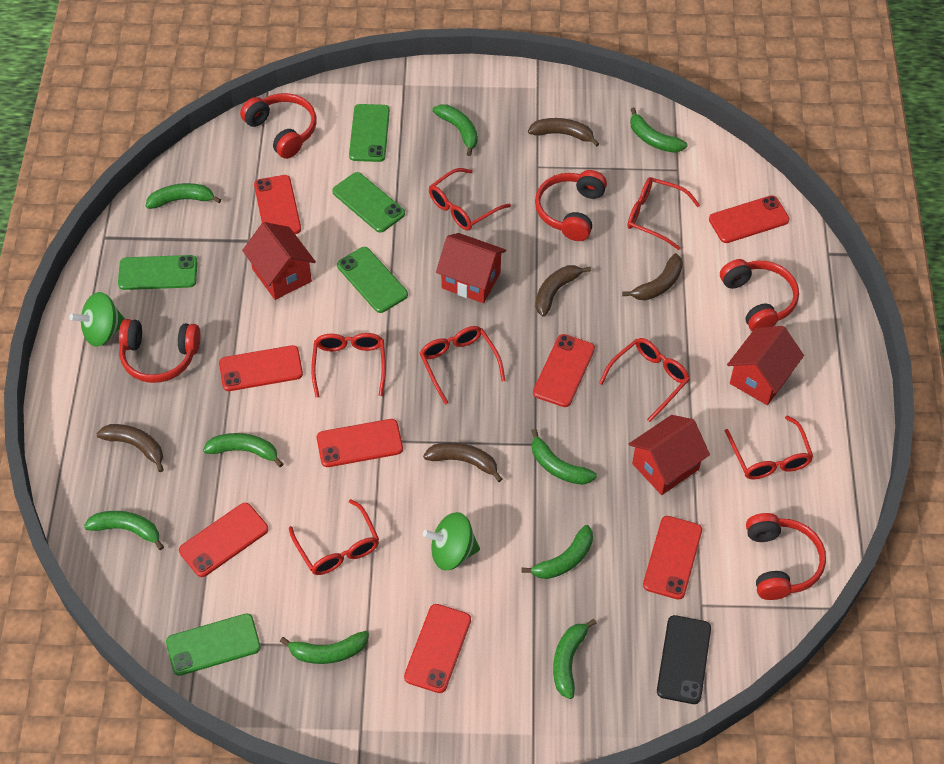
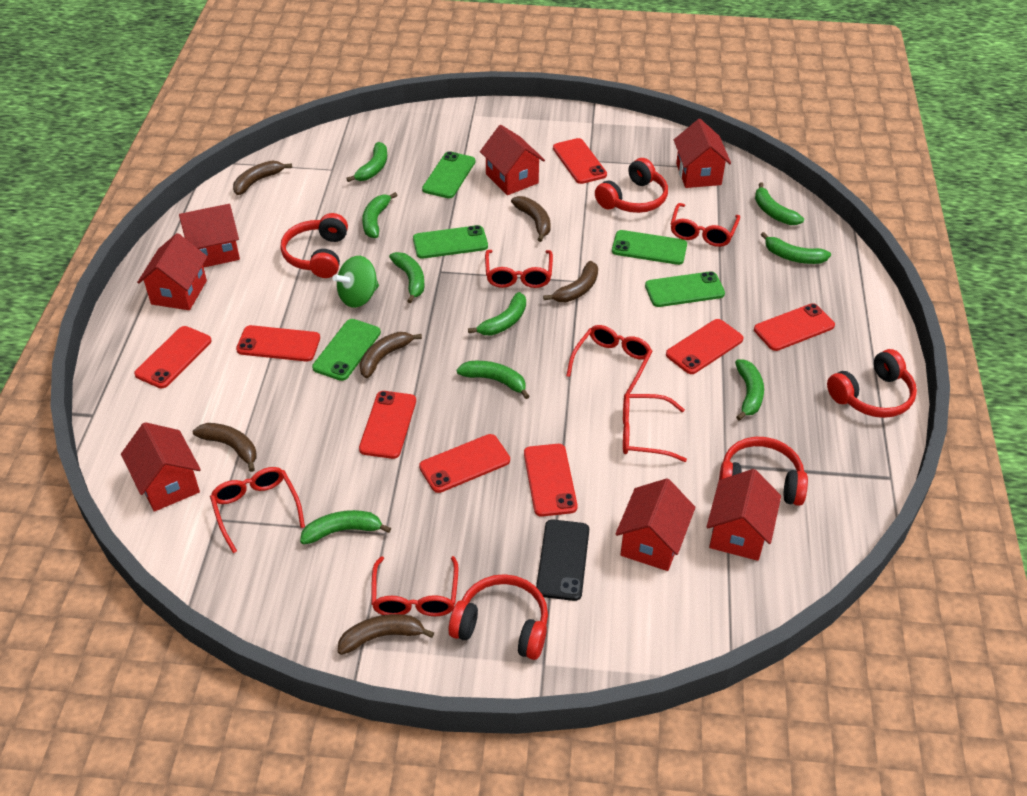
brown banana: 5 -> 6
green spinning top: 2 -> 1
red glasses: 7 -> 6
red house: 4 -> 7

